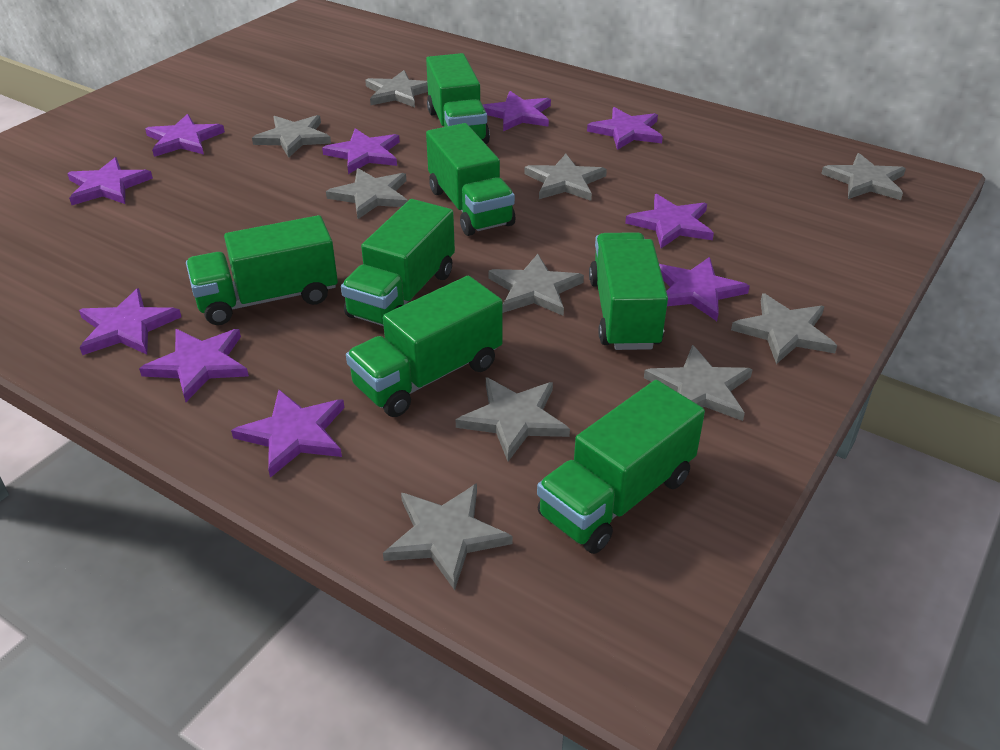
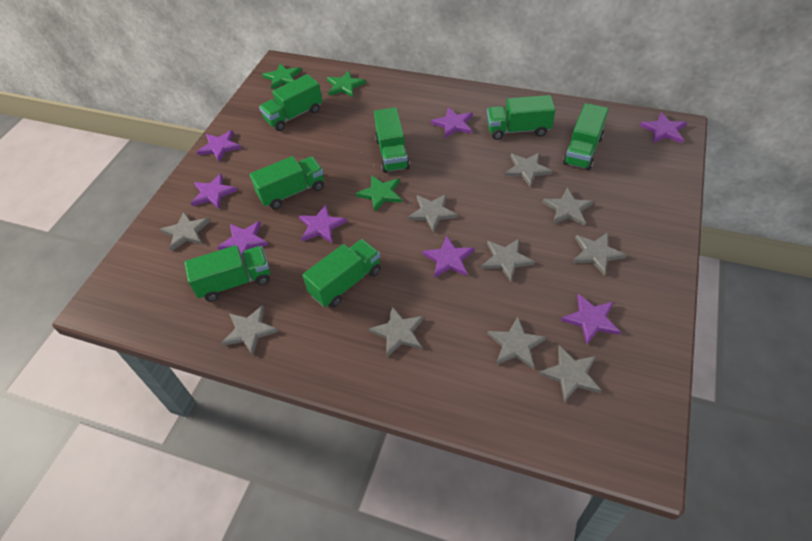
green star: 0 -> 3
purple star: 10 -> 8

